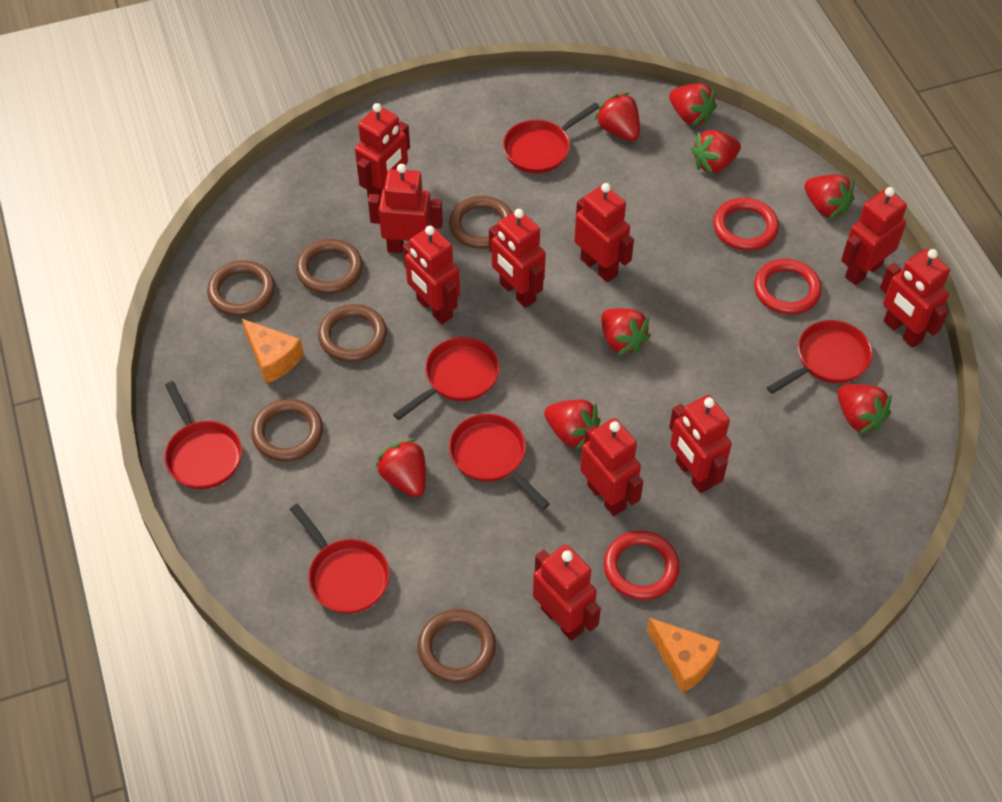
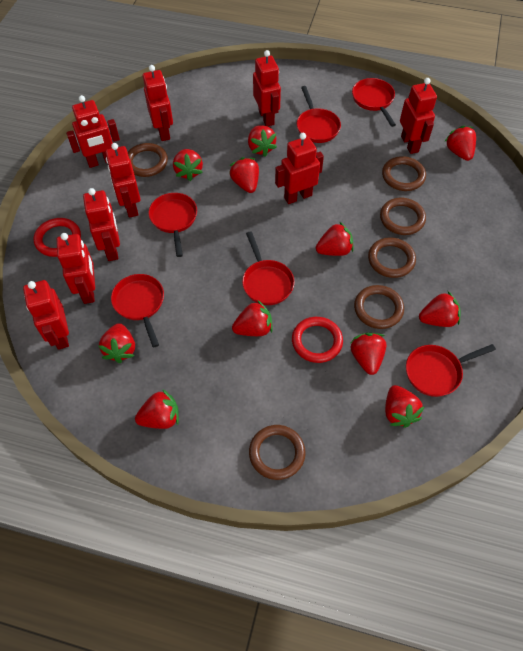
orange cheese: 2 -> 0
red ring: 3 -> 2
red robot: 10 -> 9
red strawberry: 8 -> 11

